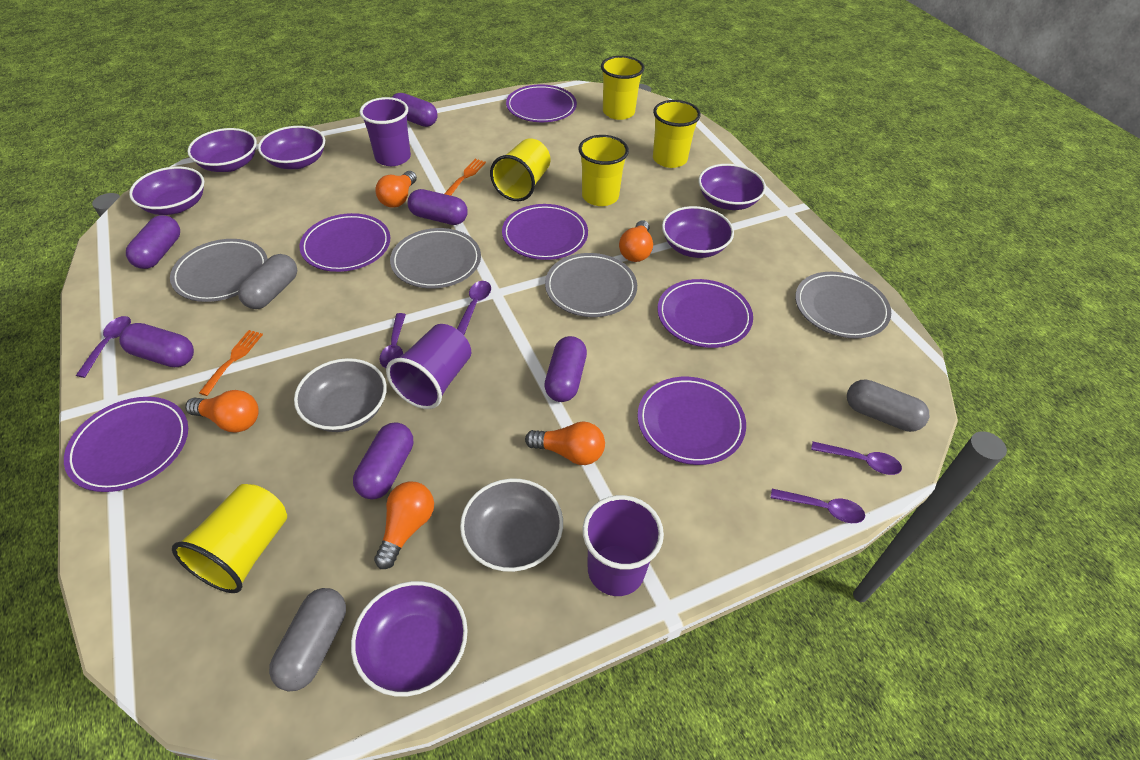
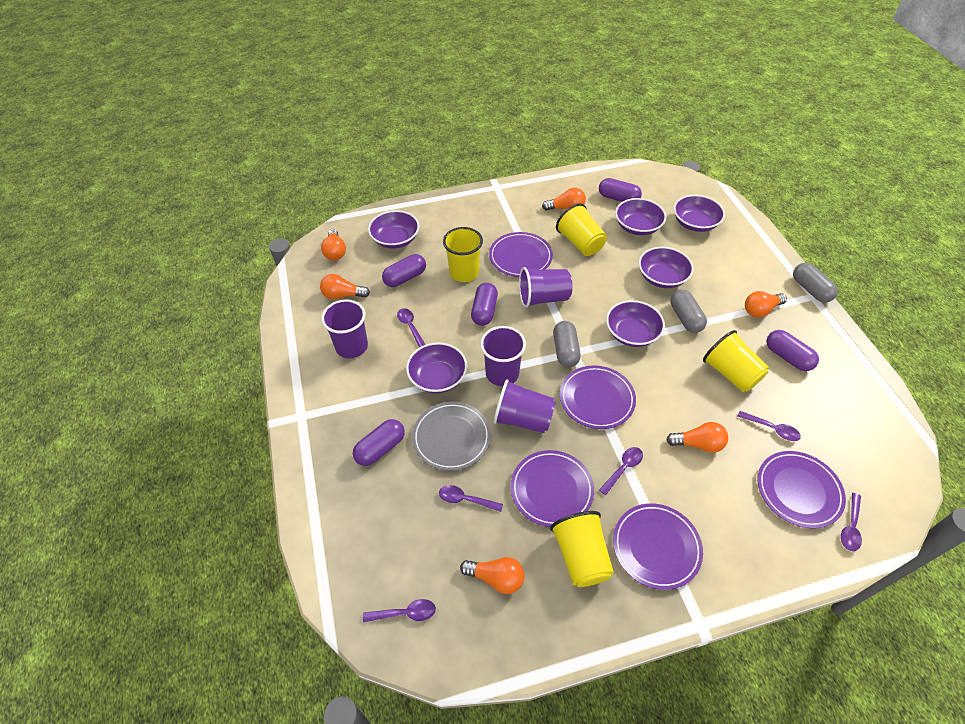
grey bowl: 2 -> 0
grey plate: 4 -> 1
orange fork: 2 -> 0
orange light bulb: 5 -> 6
purple capsule: 6 -> 5
purple cup: 3 -> 4
purple plate: 6 -> 5
purple spoon: 5 -> 6
yellow cup: 5 -> 4

